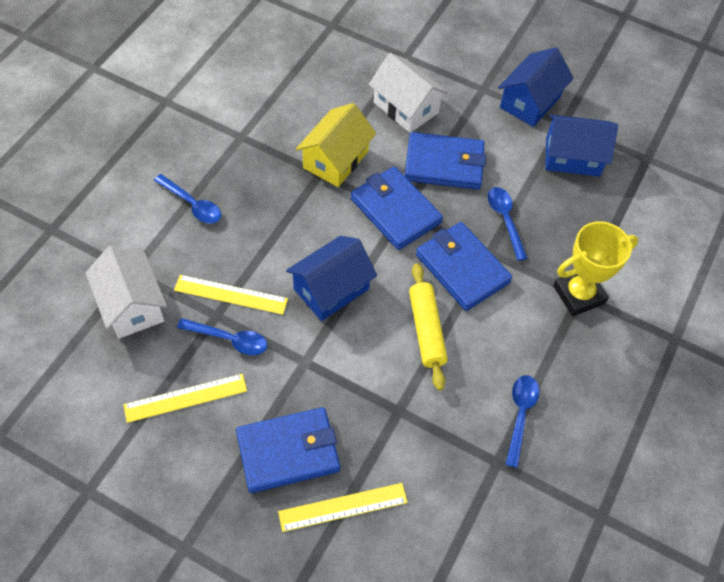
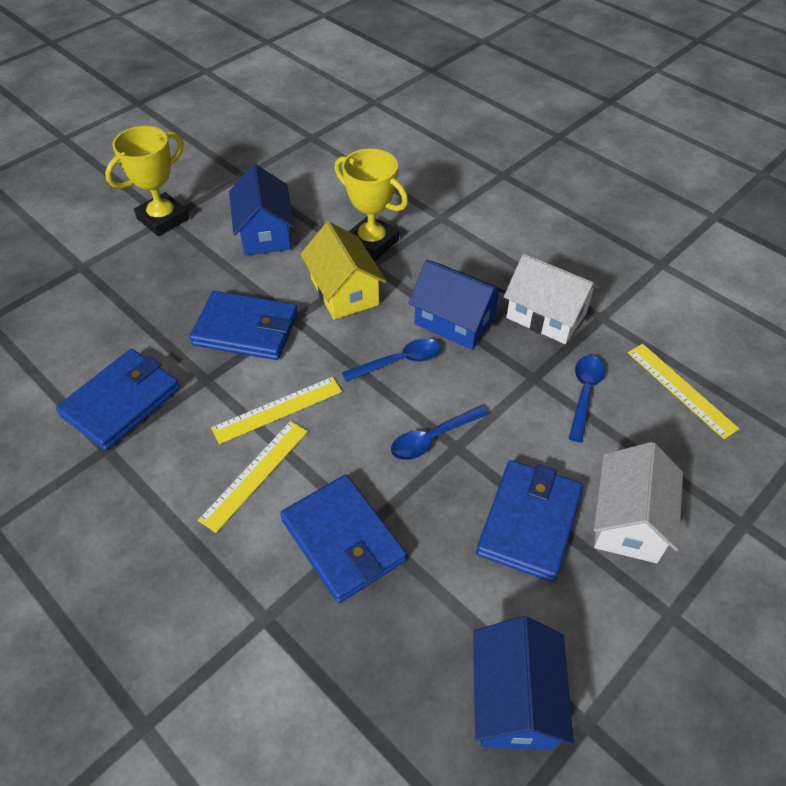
blue spoon: 4 -> 3
yellow rolling pin: 1 -> 0
yellow trophy: 1 -> 2

